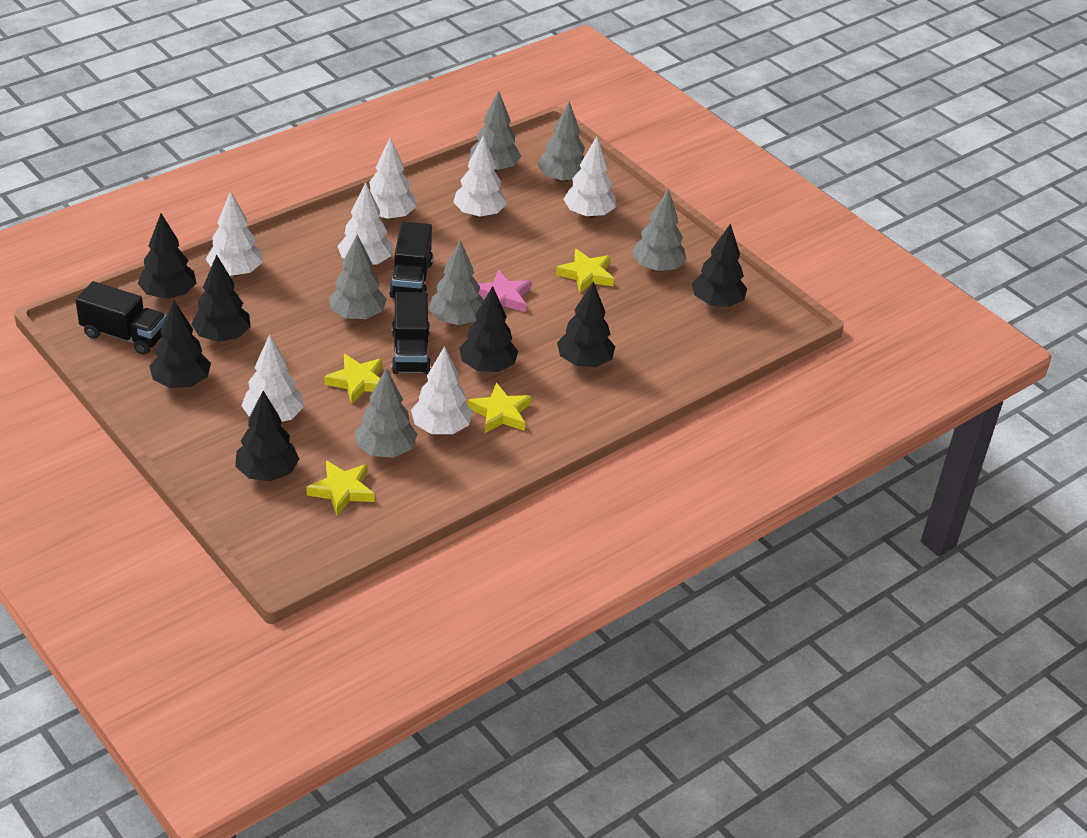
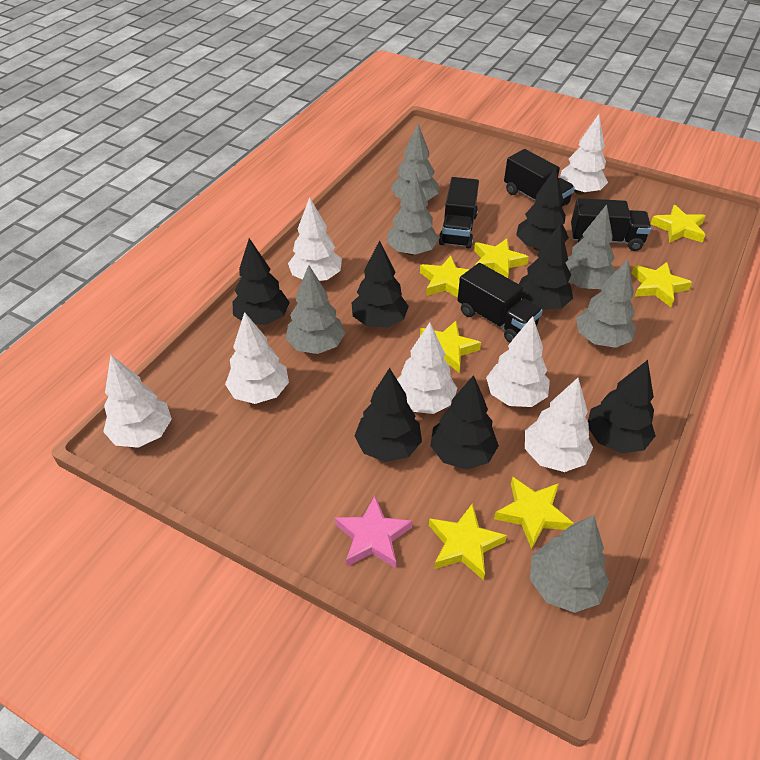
black truck: 3 -> 4
yellow star: 4 -> 7

